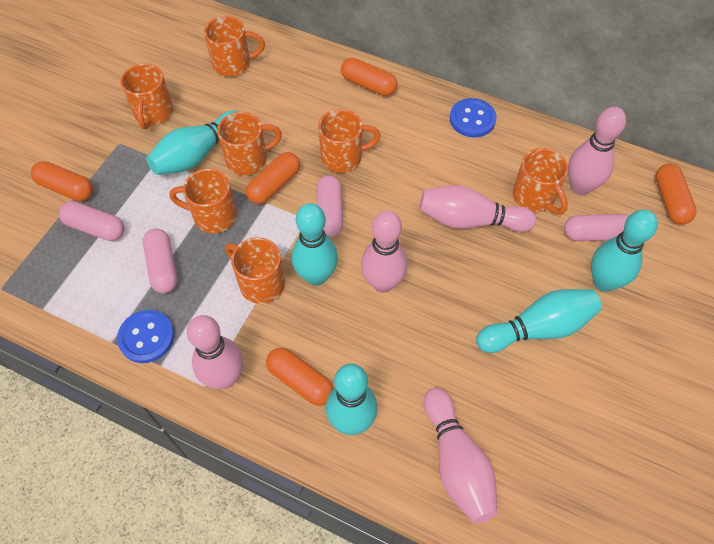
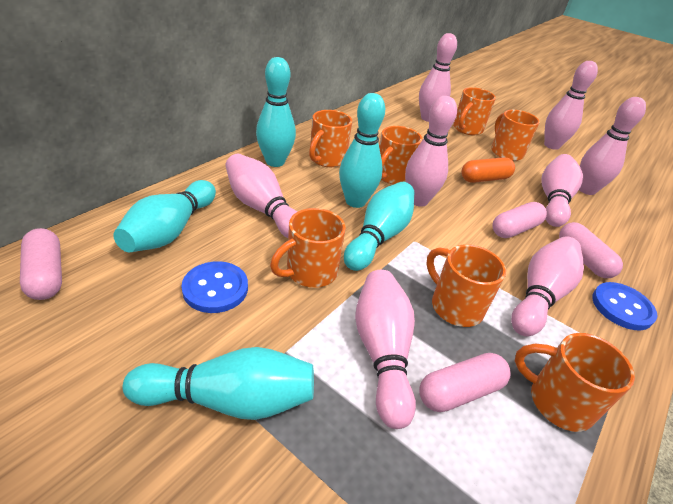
orange capsule: 5 -> 1
pink bowling pin: 5 -> 8

